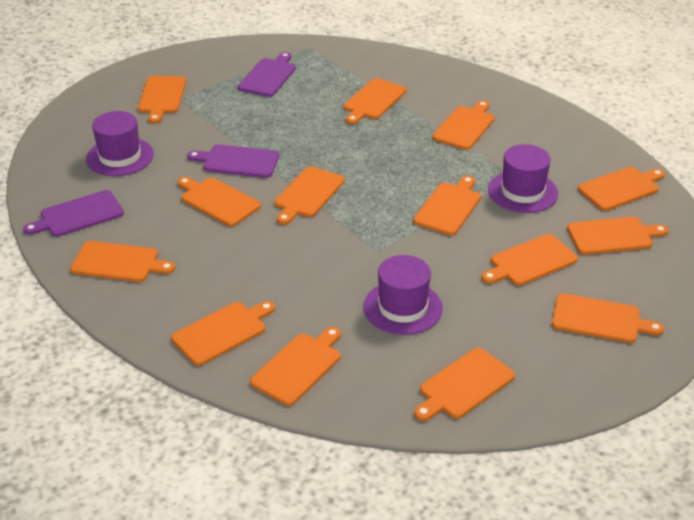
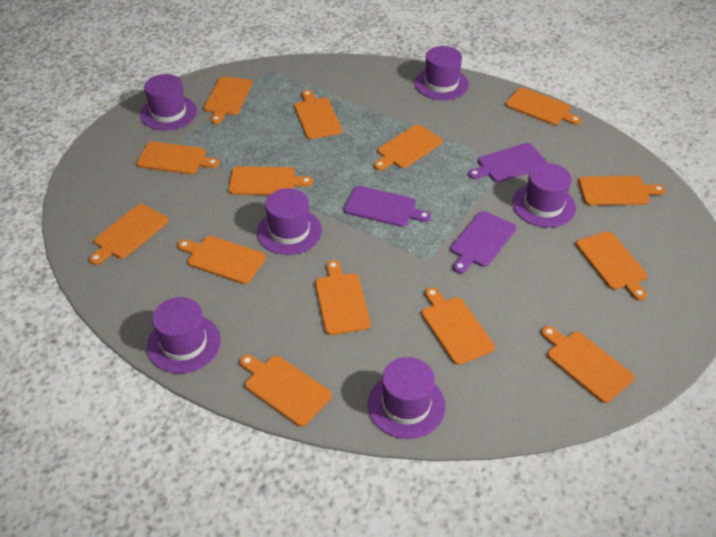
purple hat: 3 -> 6

